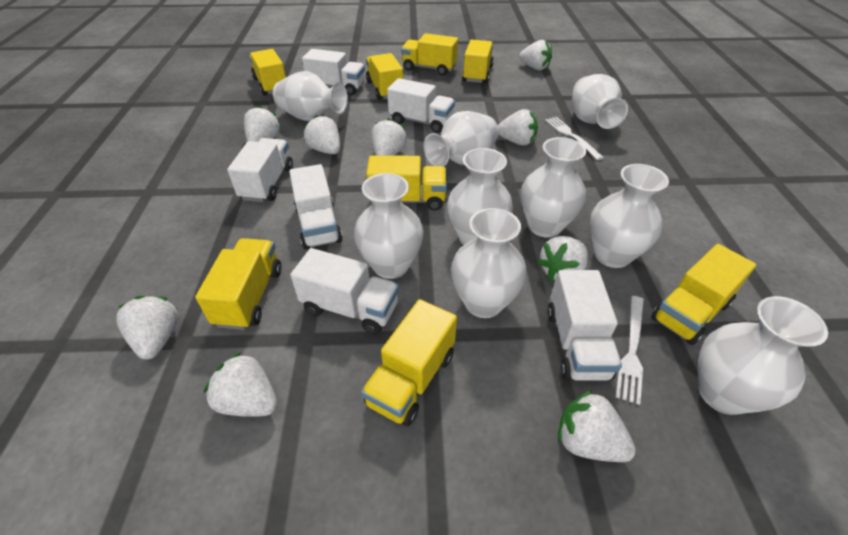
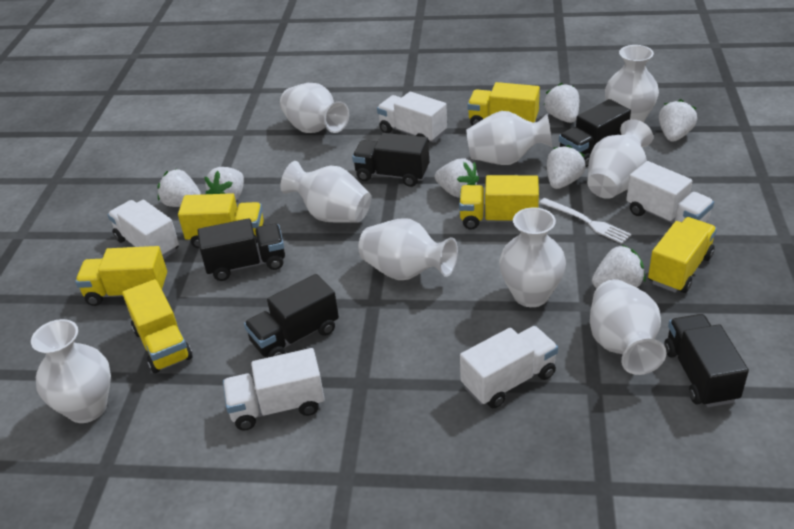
black truck: 0 -> 5
white fork: 2 -> 1
white strawberry: 9 -> 7
white truck: 6 -> 5
yellow truck: 8 -> 6

